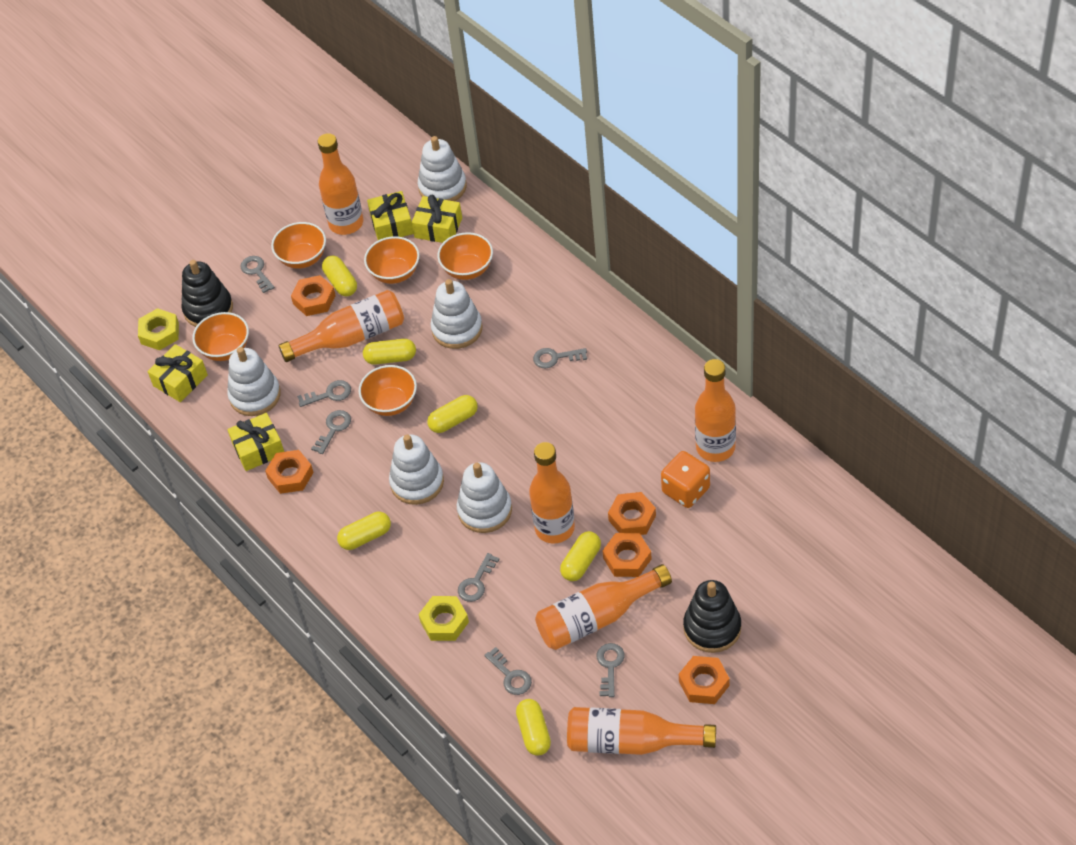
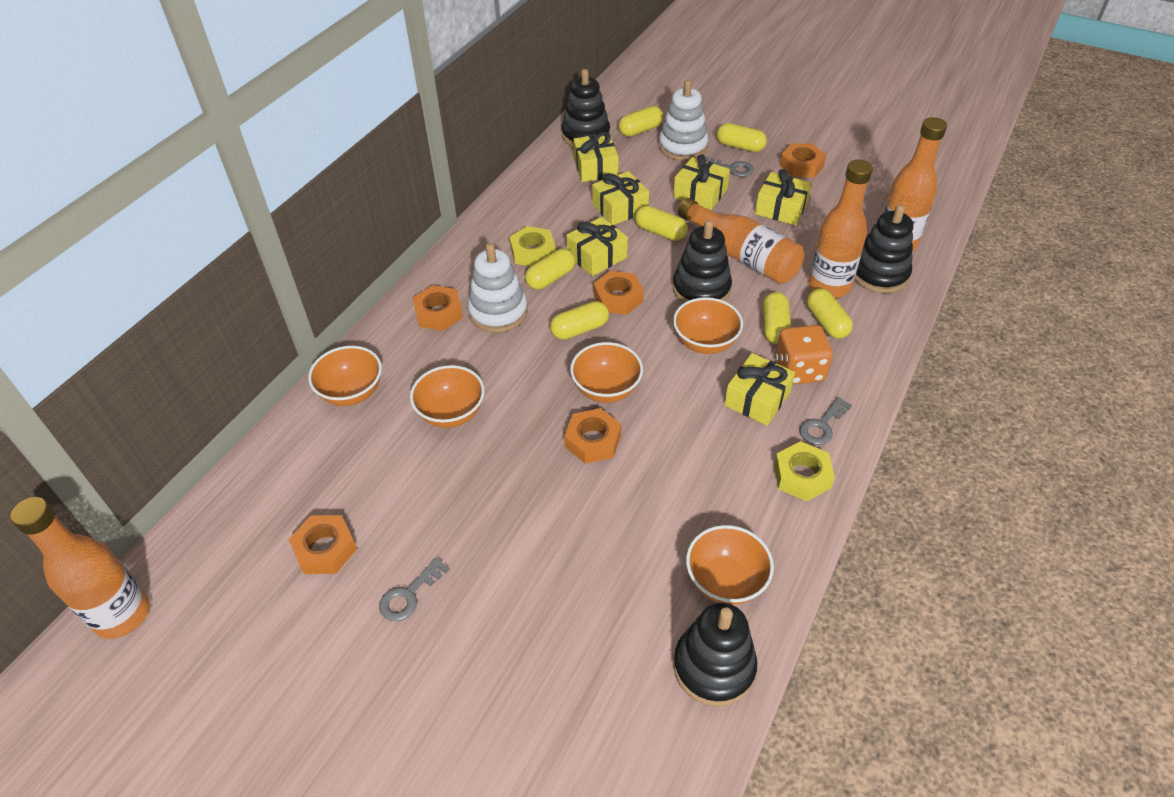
black stacking toy: 2 -> 4
grey key: 7 -> 3
orange bottle: 6 -> 4
white stacking toy: 5 -> 2
yellow capsule: 6 -> 7
yellow gift: 4 -> 6

